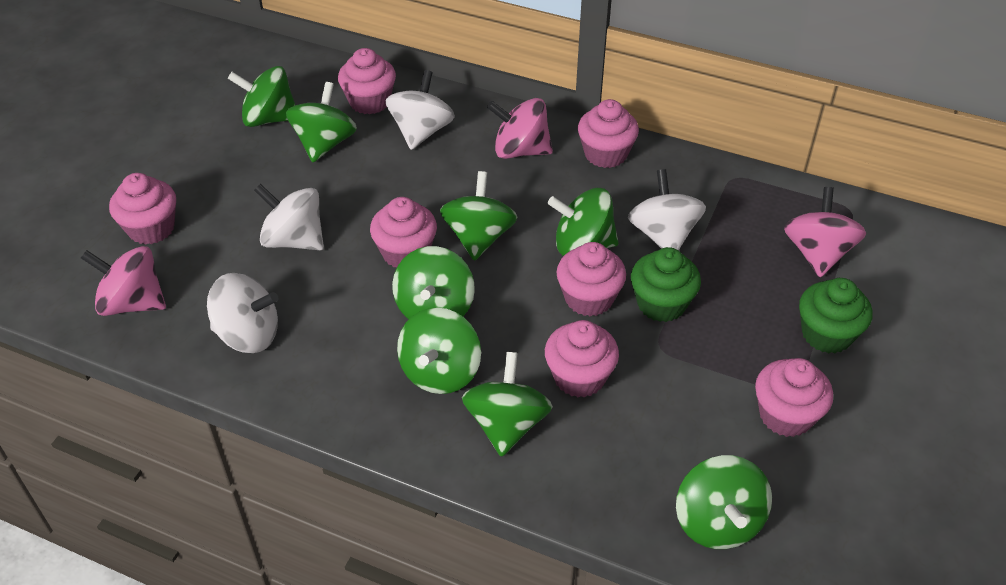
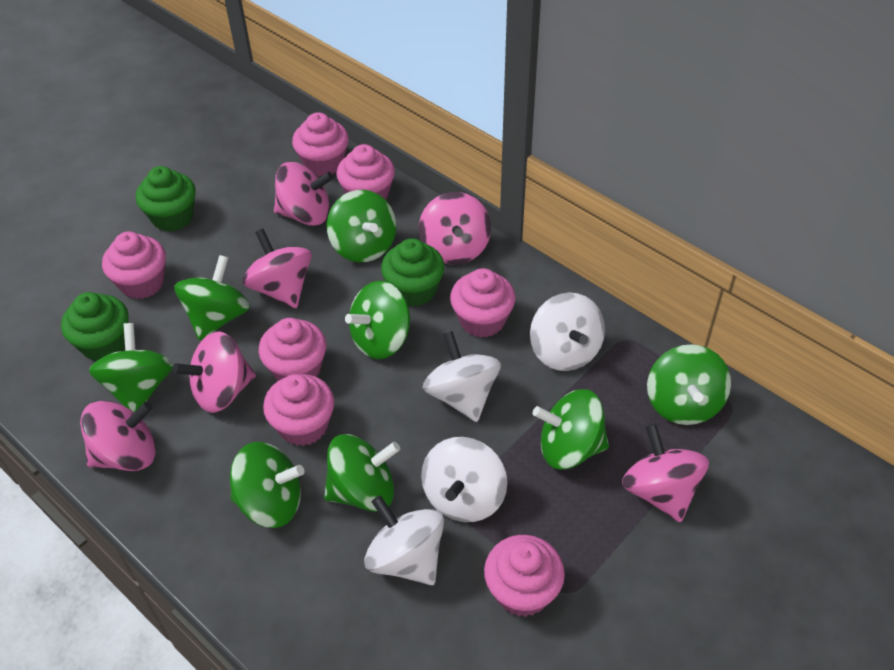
green cupcake: 2 -> 3
pink spinning top: 3 -> 6

